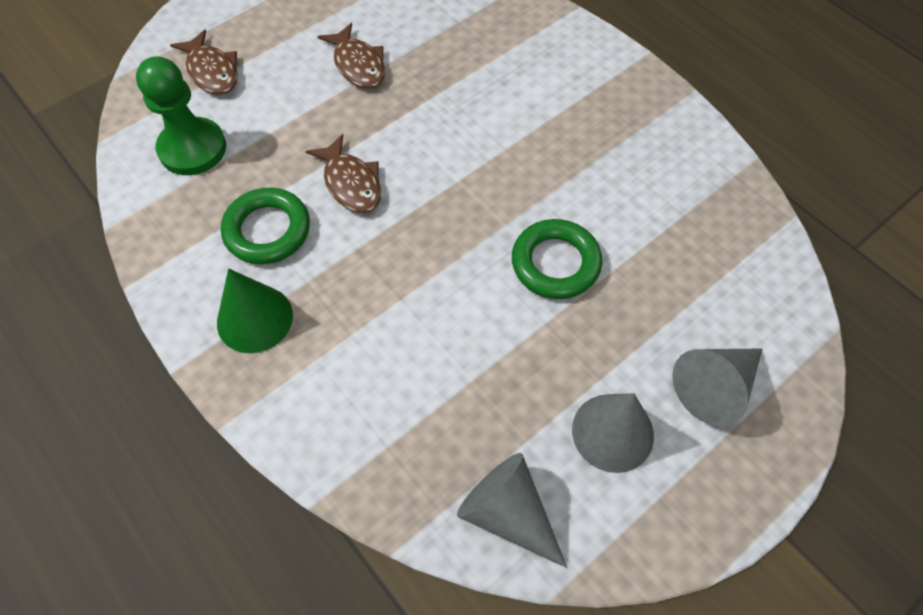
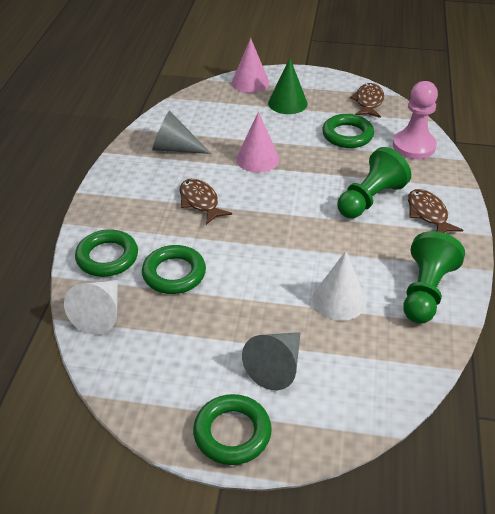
green pawn: 1 -> 2
green ring: 2 -> 4
grey cone: 3 -> 2
pink cone: 0 -> 2
pink pawn: 0 -> 1
white cone: 0 -> 2

